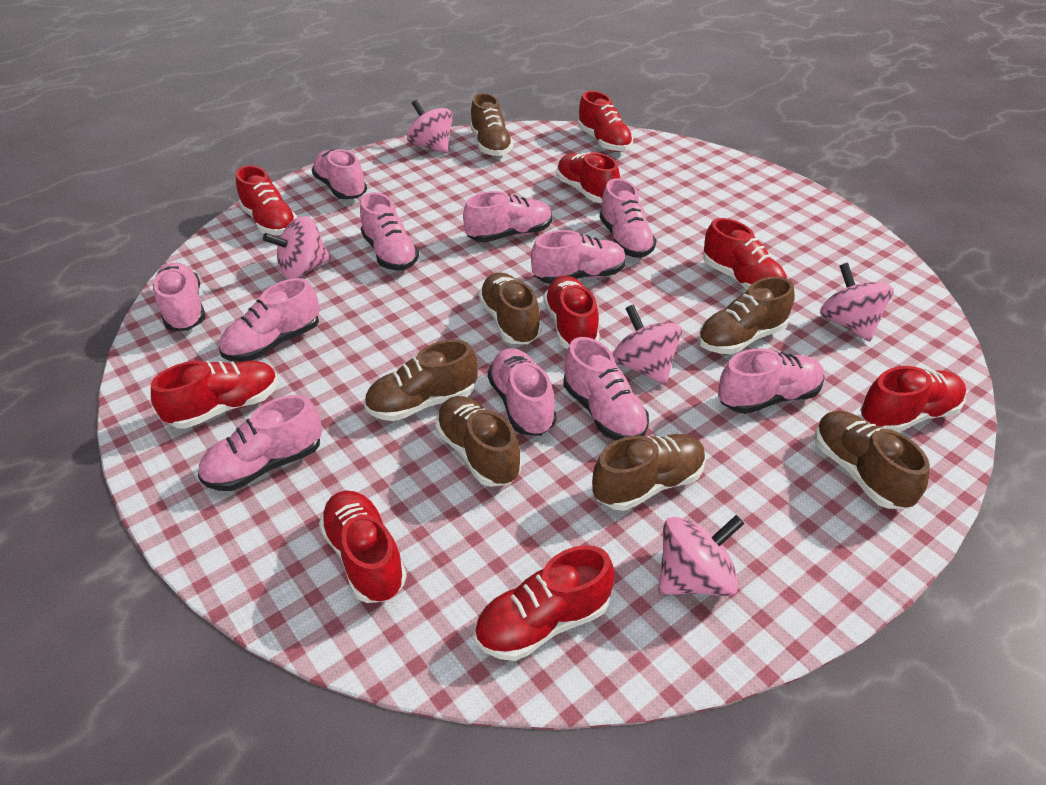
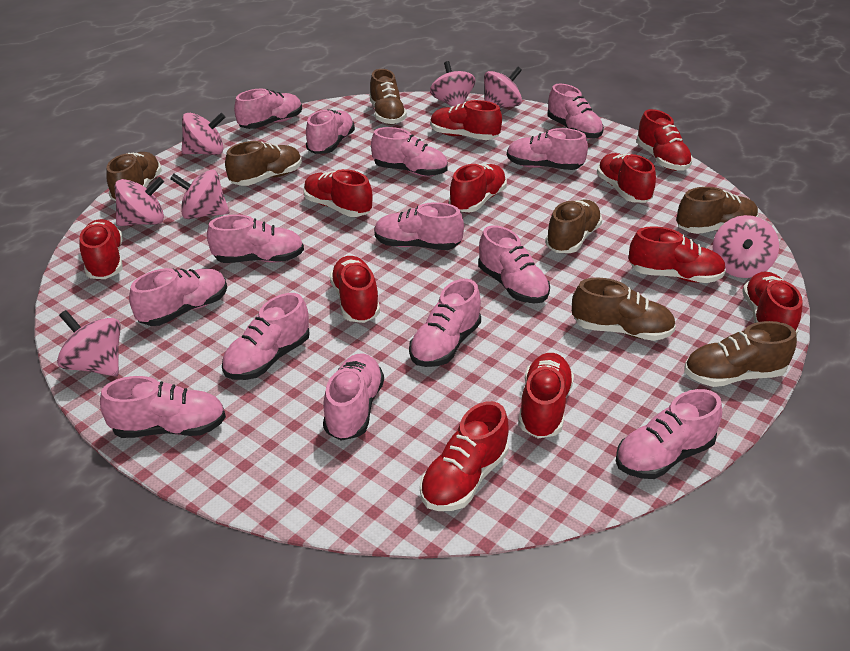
pink shoe: 11 -> 14
pink spinning top: 5 -> 7
red shoe: 9 -> 11

